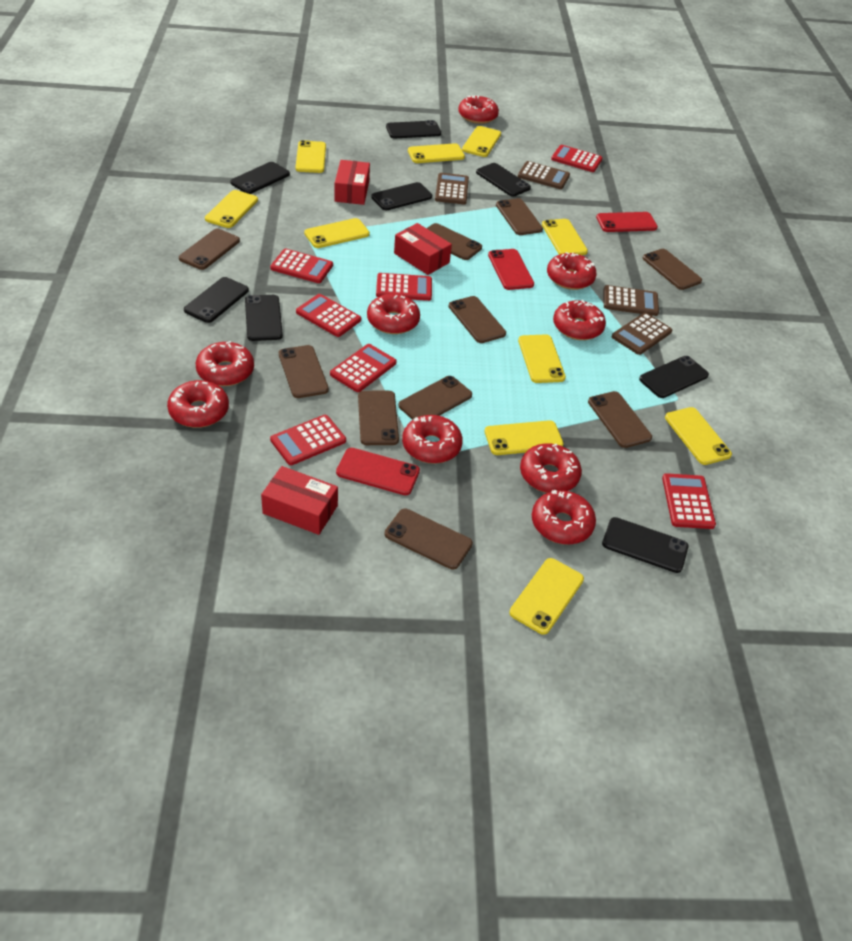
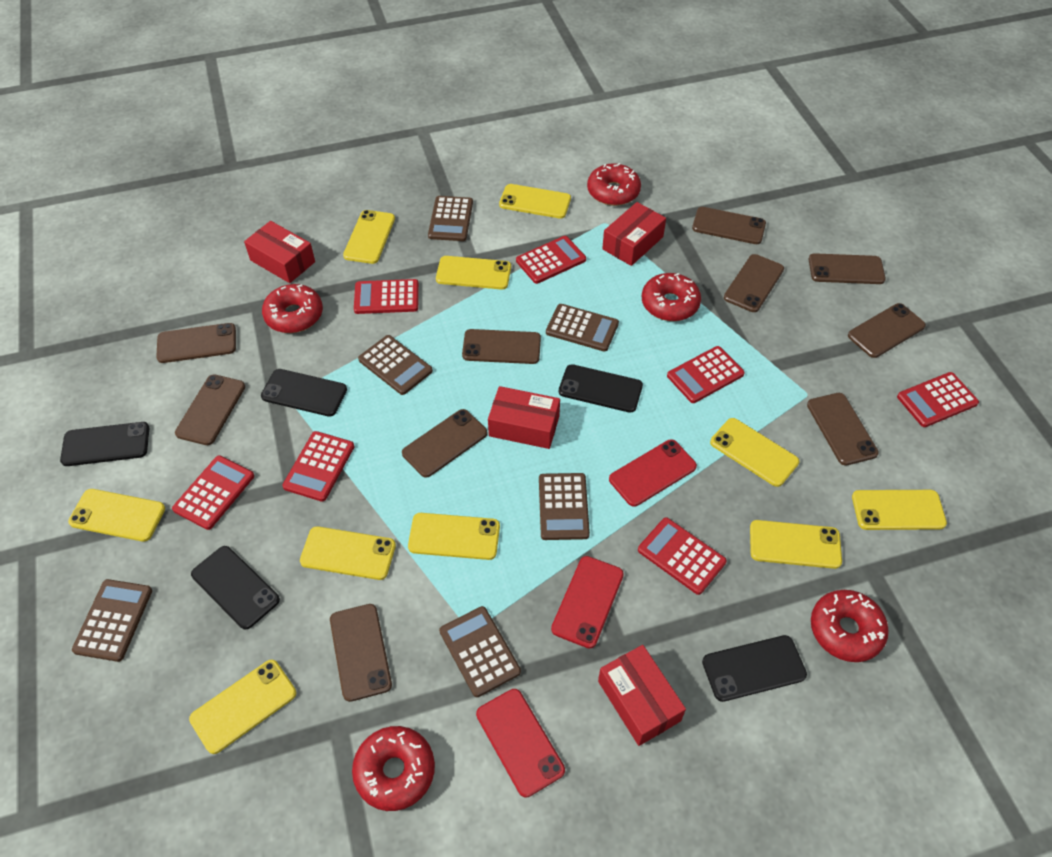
black phone: 8 -> 5
brown calculator: 4 -> 6
red box: 3 -> 4
red donut: 9 -> 5

